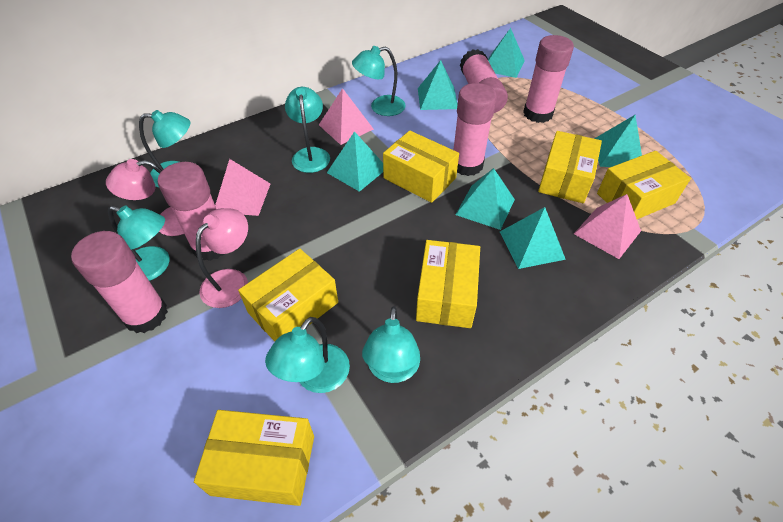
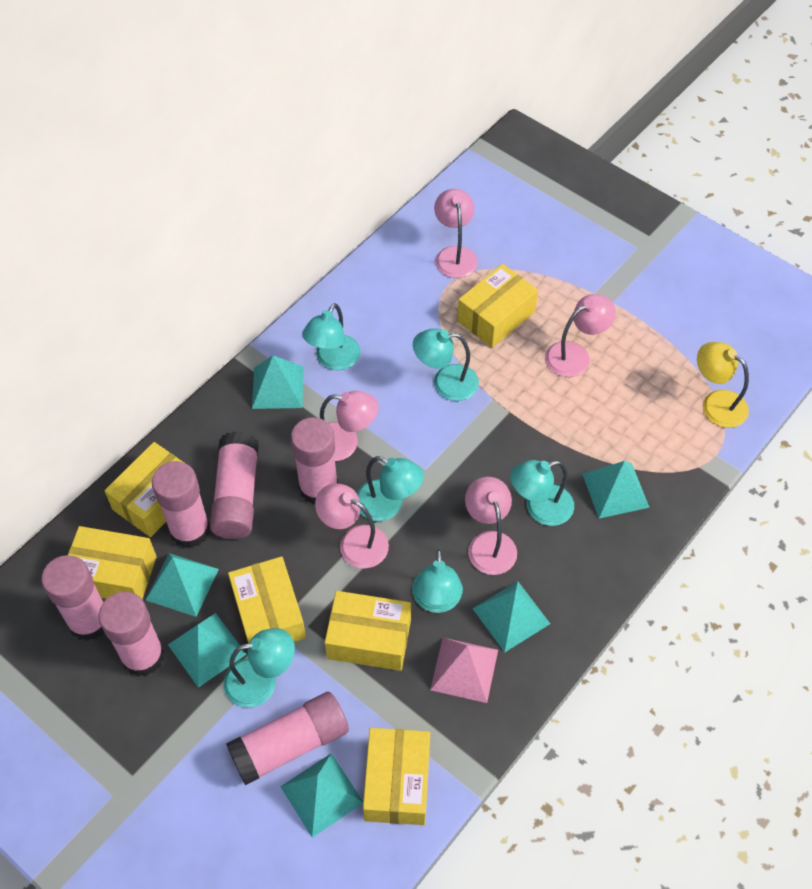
pink glue stick: 5 -> 6
pink lamp: 2 -> 5
pink pyramid: 3 -> 1
yellow lamp: 0 -> 1

